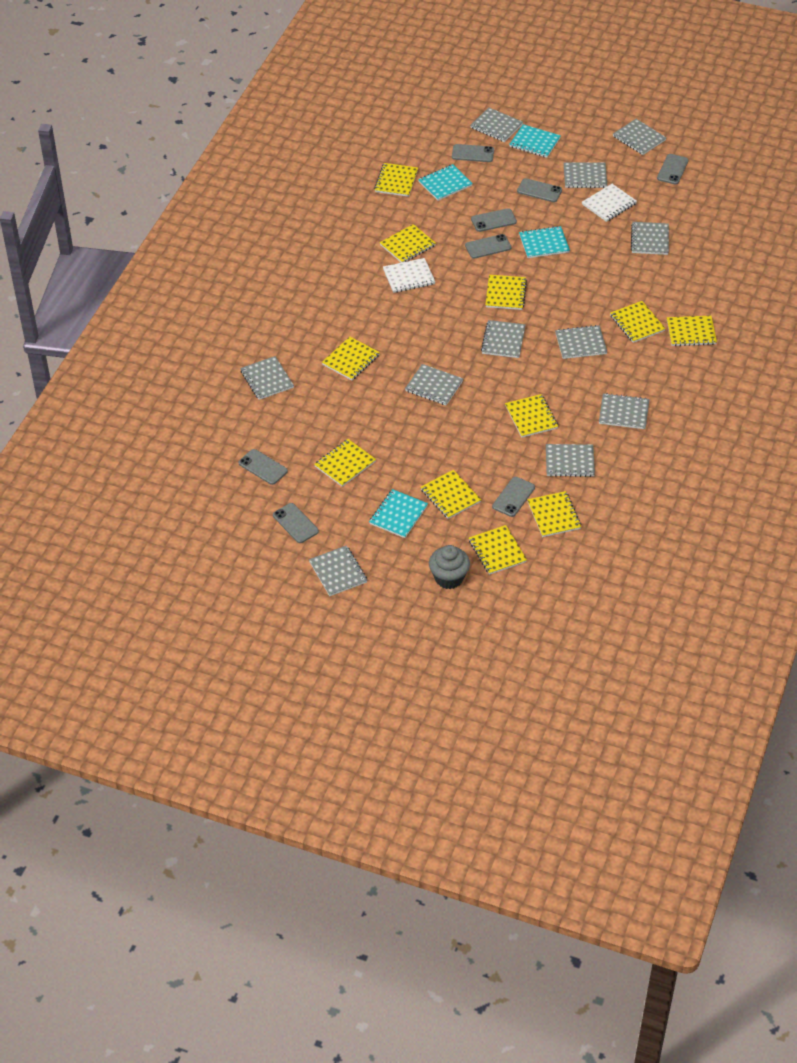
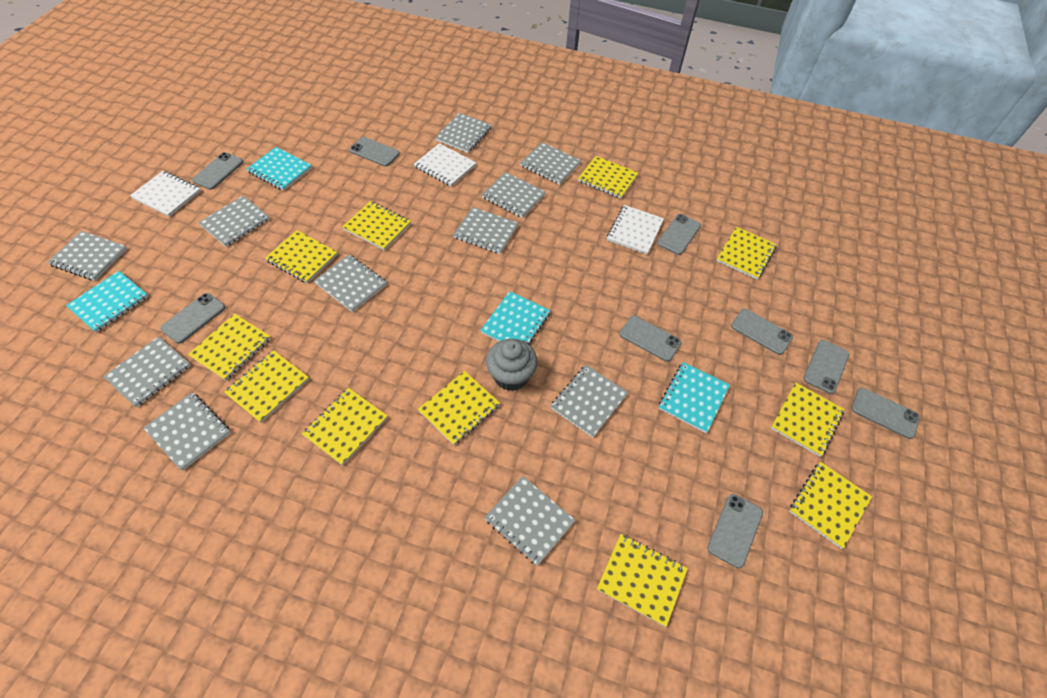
grey phone: 8 -> 9
white notebook: 2 -> 3

